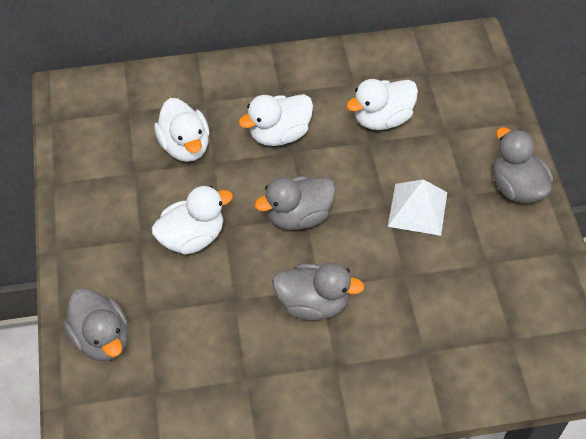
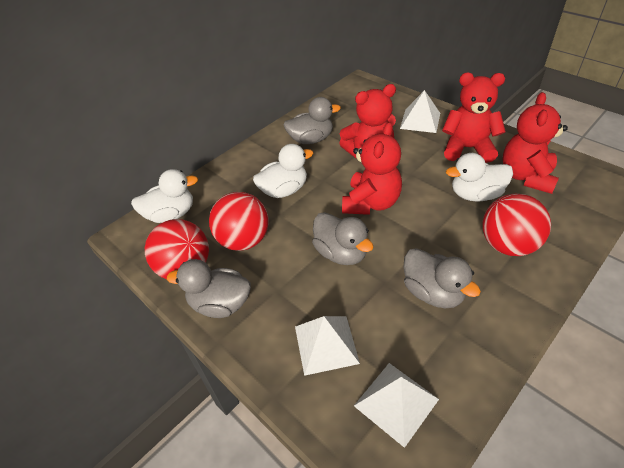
red ball: 0 -> 3
red teddy bear: 0 -> 4
white duck: 4 -> 3
white pyramid: 1 -> 3

